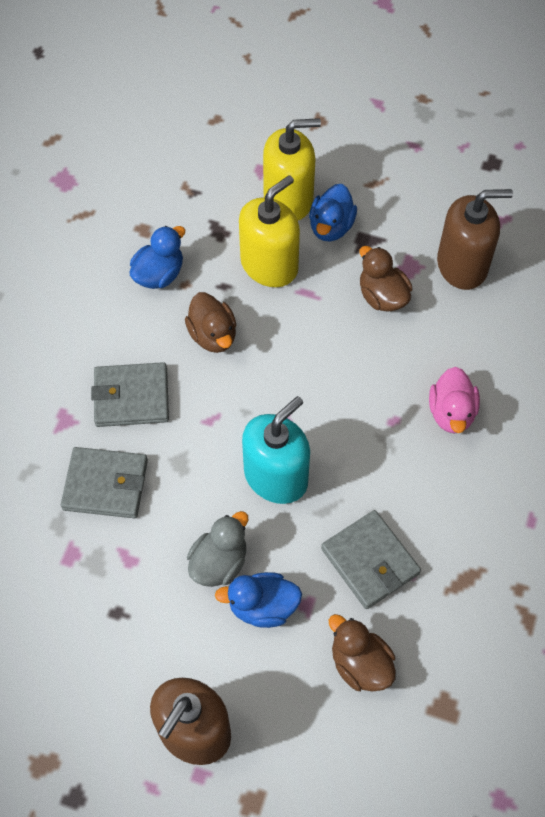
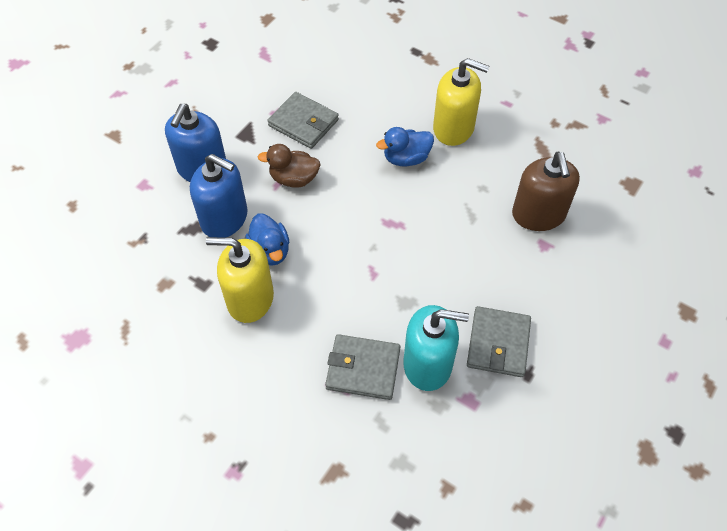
blue duck: 3 -> 2
blue soap dispenser: 0 -> 2
brown duck: 3 -> 1
brown soap dispenser: 2 -> 1
grey duck: 1 -> 0
pink duck: 1 -> 0

